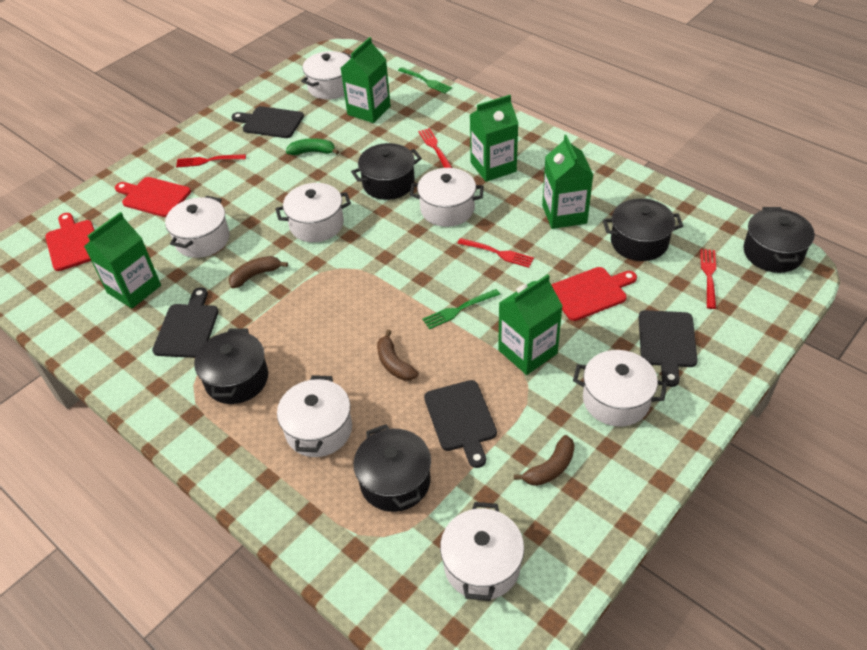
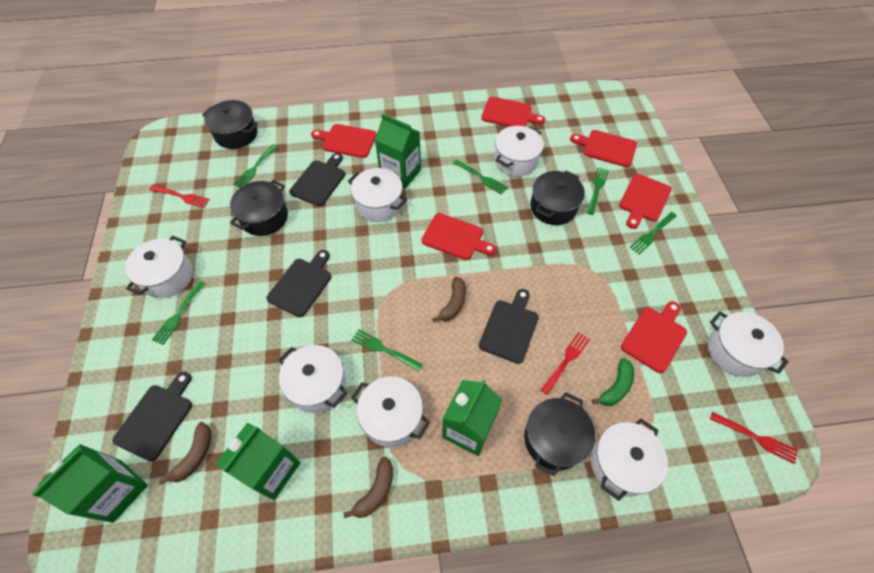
black pot: 5 -> 4
green carton: 5 -> 4
green fork: 2 -> 6
red cutting board: 3 -> 6
red fork: 4 -> 3

